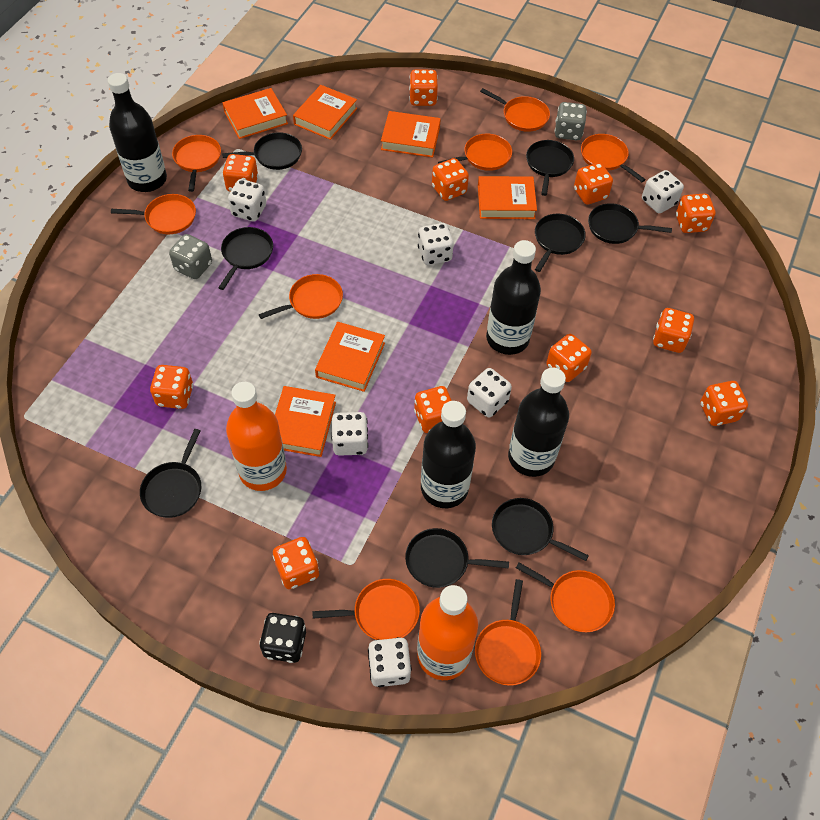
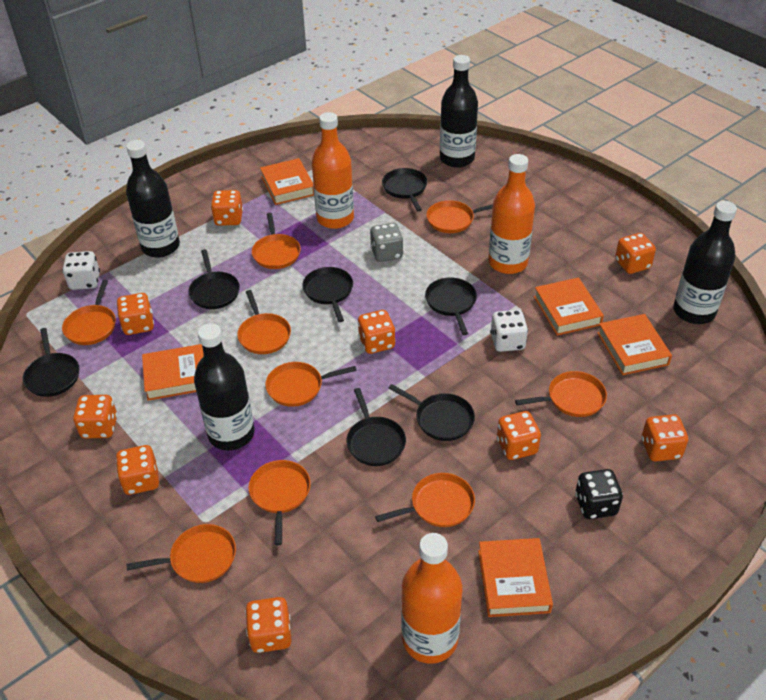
black pan: 8 -> 7
grey dice: 2 -> 1
orange book: 6 -> 5
orange bottle: 2 -> 3
orange dice: 11 -> 9
white dice: 6 -> 2

